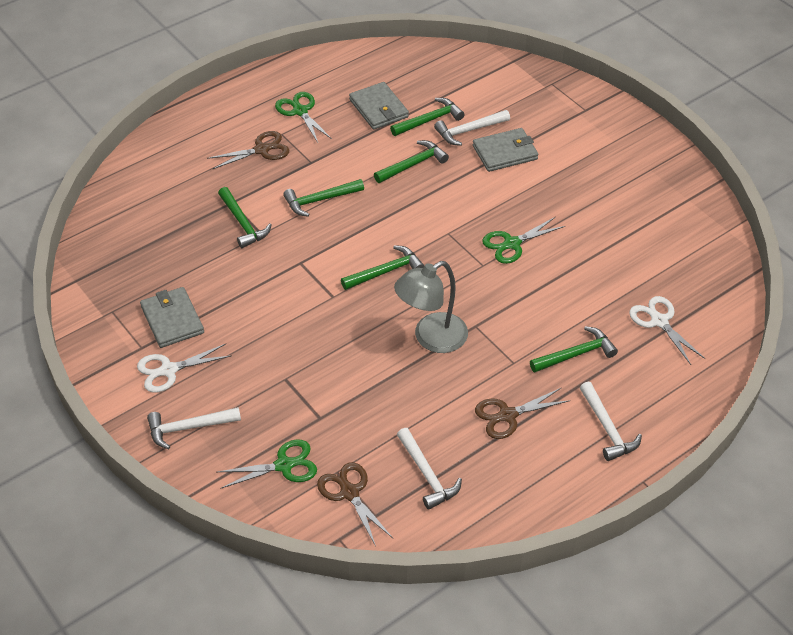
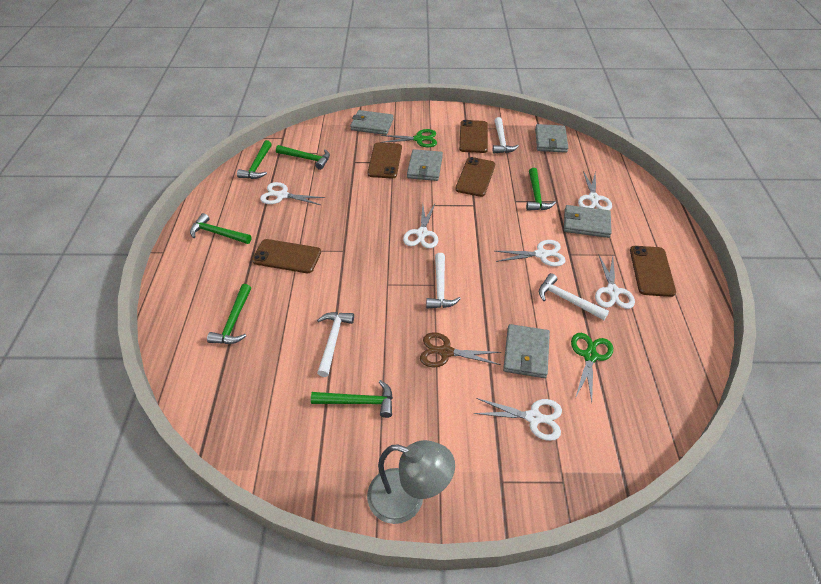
brown phone: 0 -> 5
brown scissors: 3 -> 1
green scissors: 3 -> 2
grey wallet: 3 -> 5
white scissors: 2 -> 6

